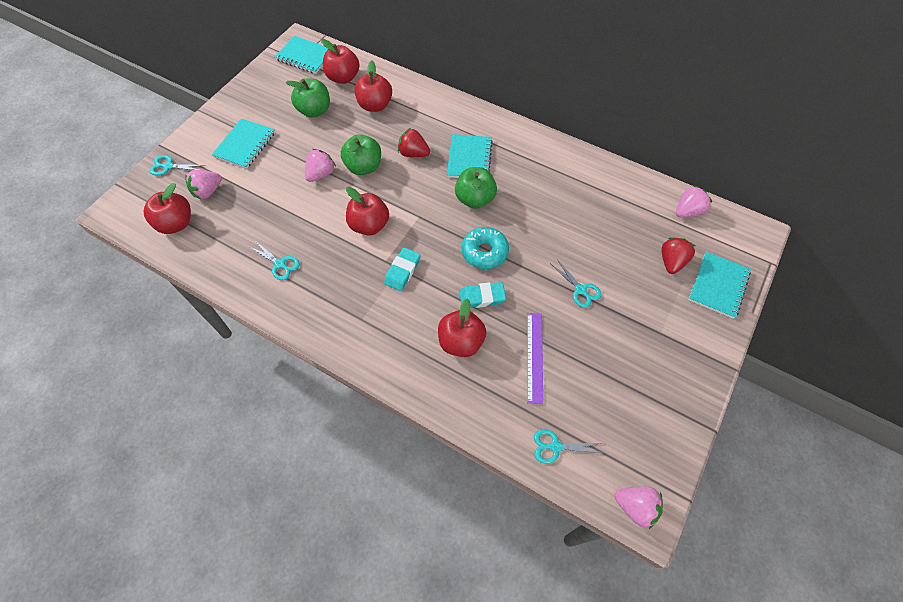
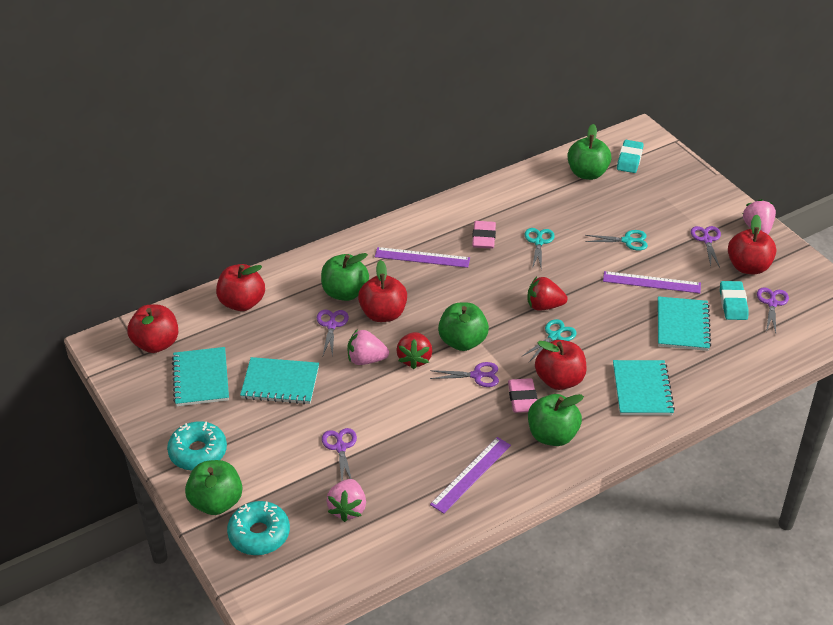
green apple: 3 -> 5
pink eraser: 0 -> 2
pink strawberry: 4 -> 3
purple ruler: 1 -> 3
purple scissors: 0 -> 5
turquoise donut: 1 -> 2
turquoise scissors: 4 -> 3

